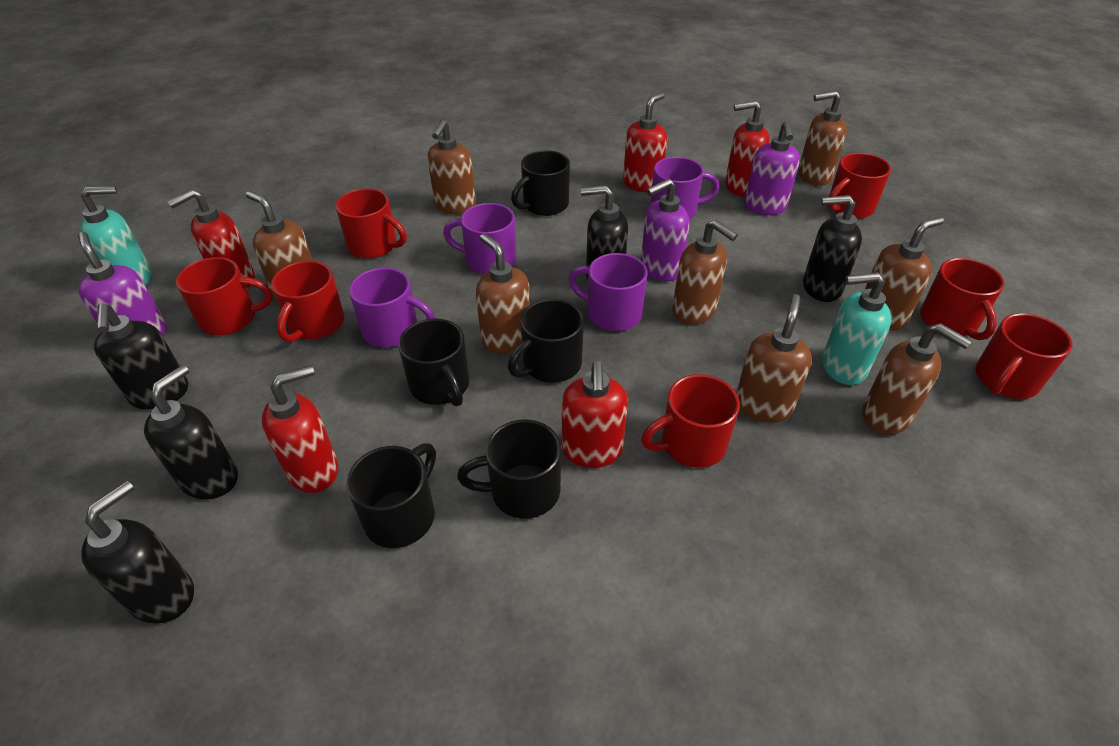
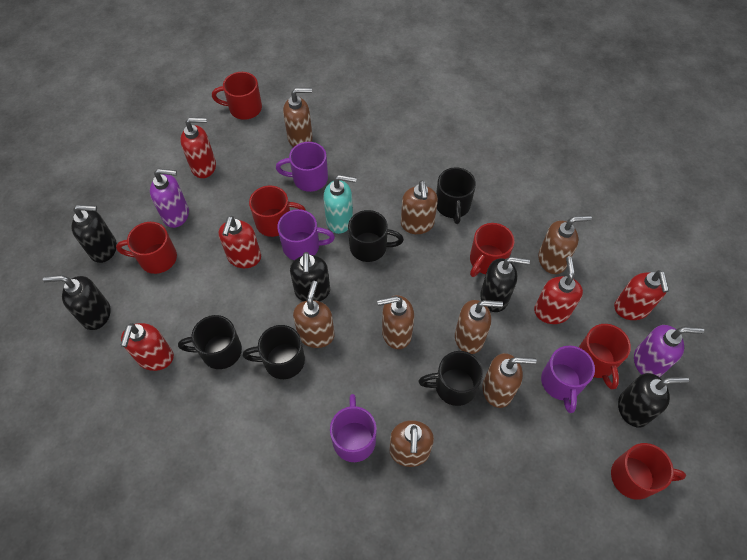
purple soap dispenser: 3 -> 2
red mug: 7 -> 6
turquoise soap dispenser: 2 -> 1

